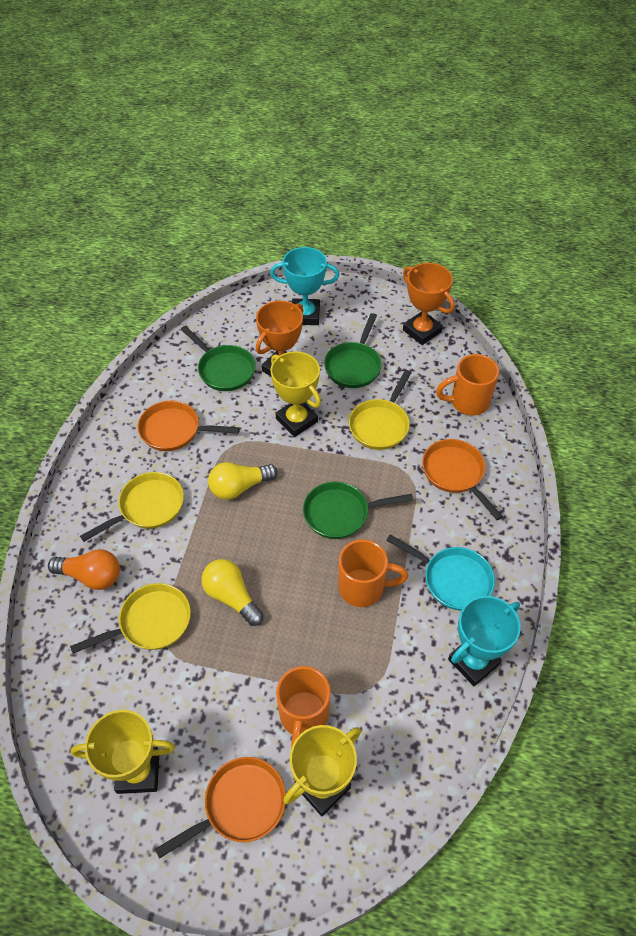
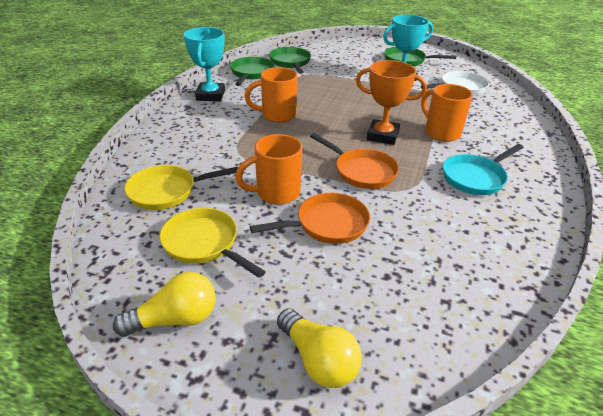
orange light bulb: 1 -> 0
orange pan: 3 -> 2
orange trophy: 2 -> 1
white pan: 0 -> 1
yellow pan: 3 -> 2
yellow trophy: 3 -> 0

